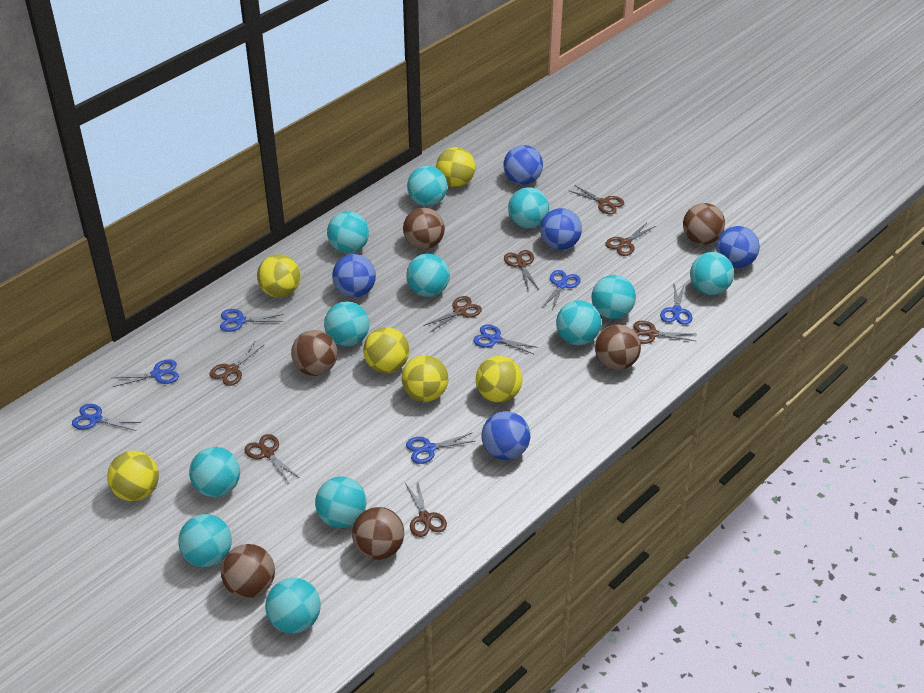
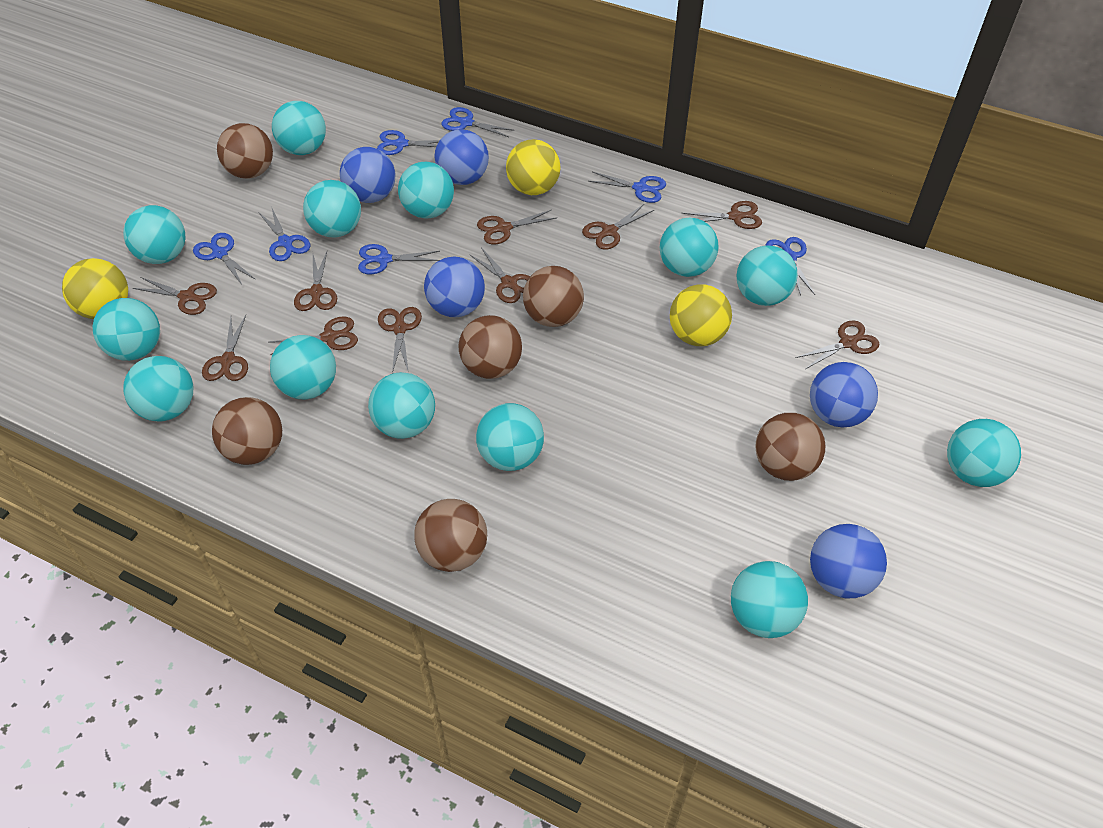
brown scissors: 8 -> 10
turquoise ball: 12 -> 13
yellow ball: 6 -> 3

